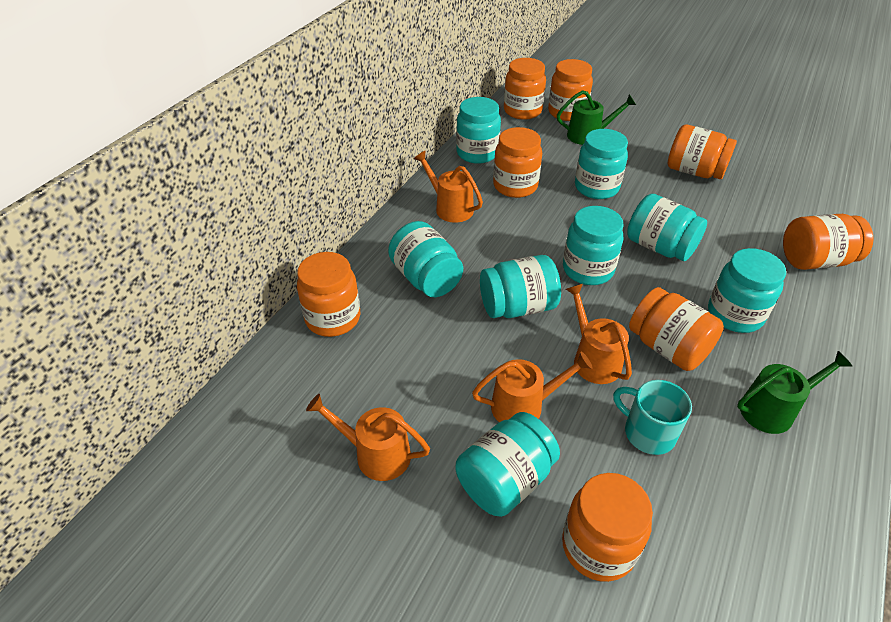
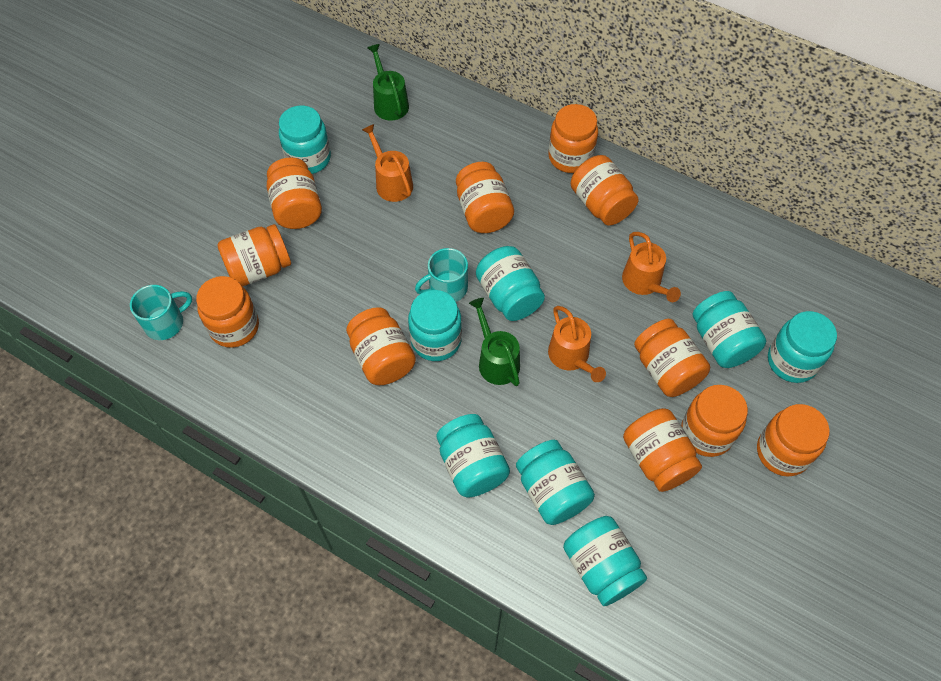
orange jar: 8 -> 11
orange watering can: 4 -> 3
turquoise mug: 1 -> 2

